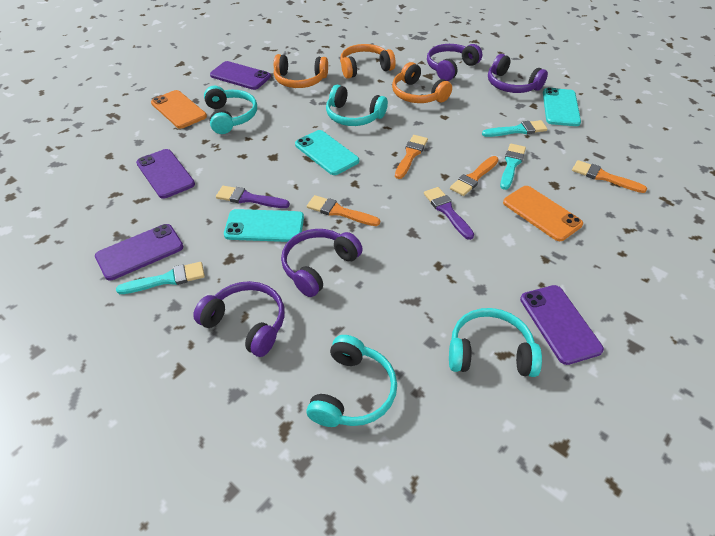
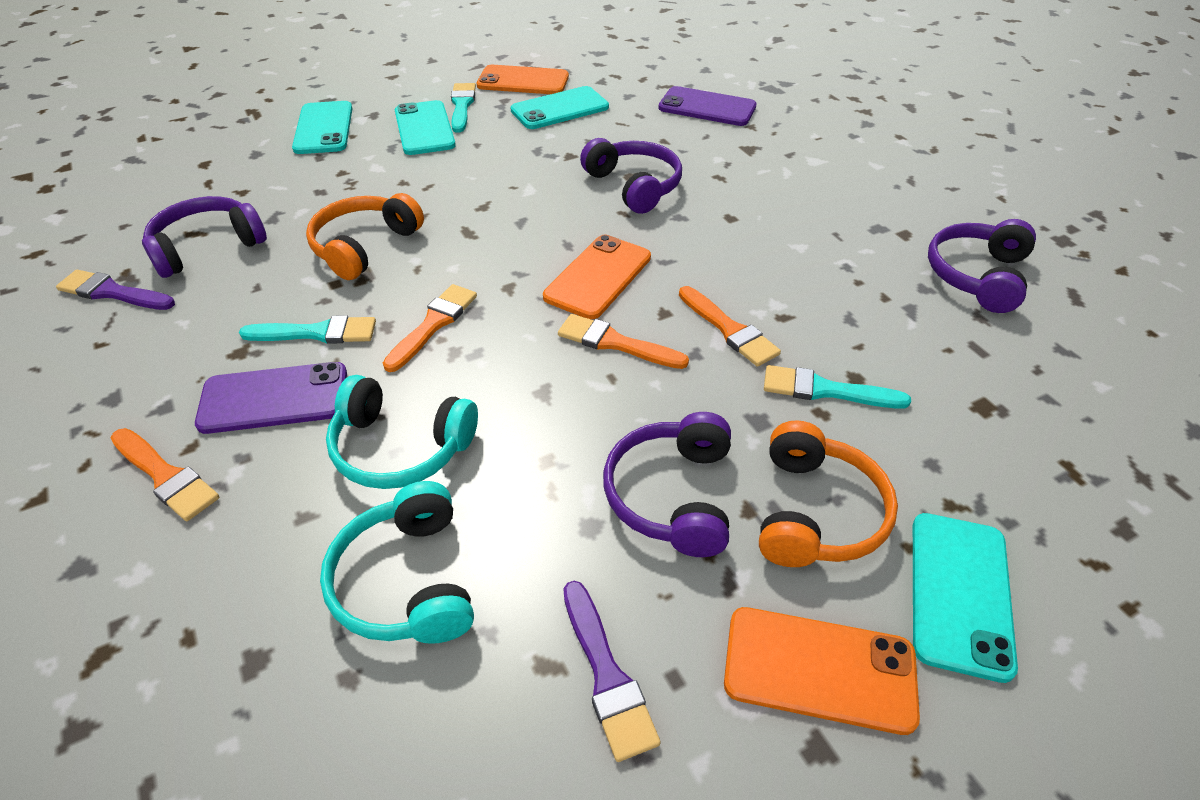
orange headphones: 3 -> 2
orange phone: 2 -> 3
purple phone: 4 -> 2
turquoise headphones: 4 -> 2
turquoise phone: 3 -> 4

